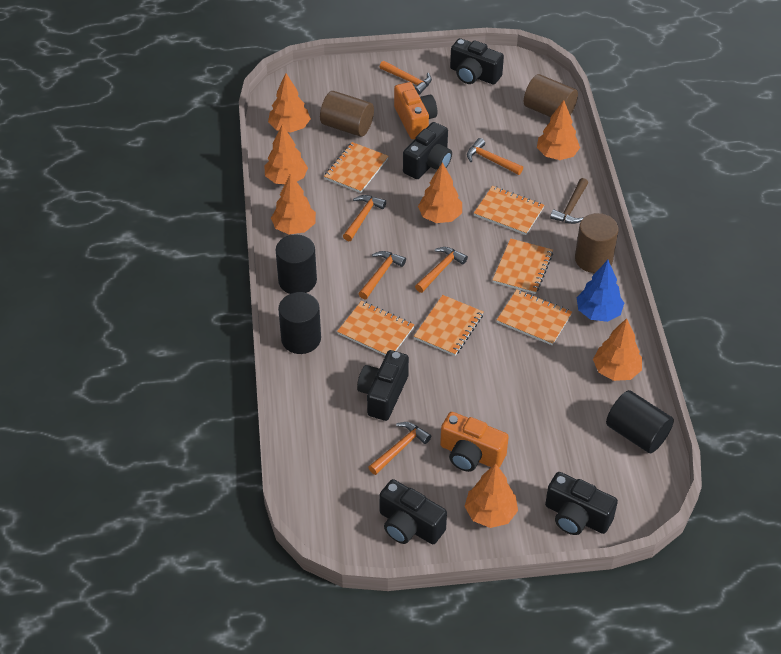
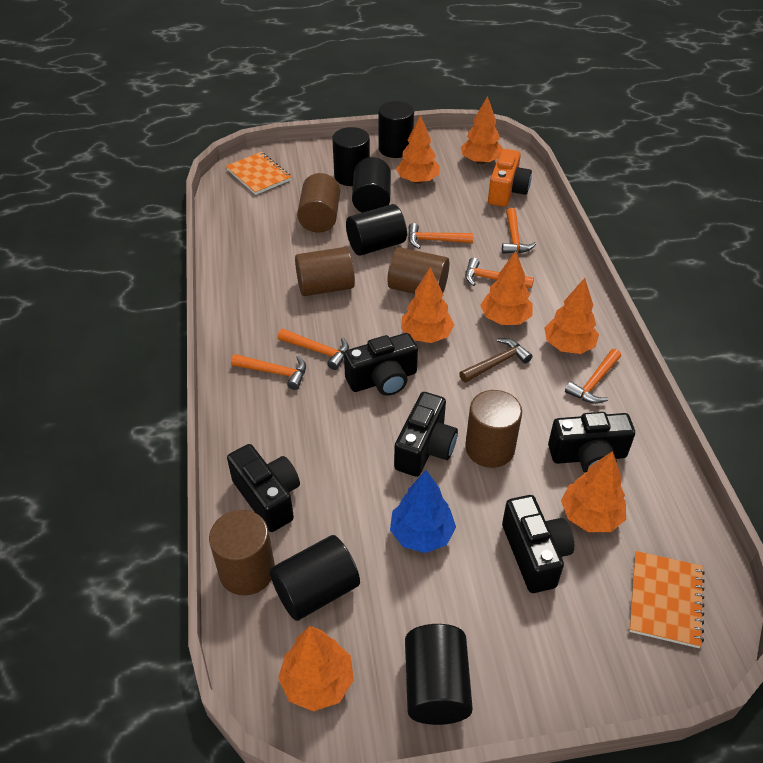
black cylinder: 3 -> 6
brown cylinder: 3 -> 5
orange camera: 2 -> 1
orange notebook: 6 -> 2

